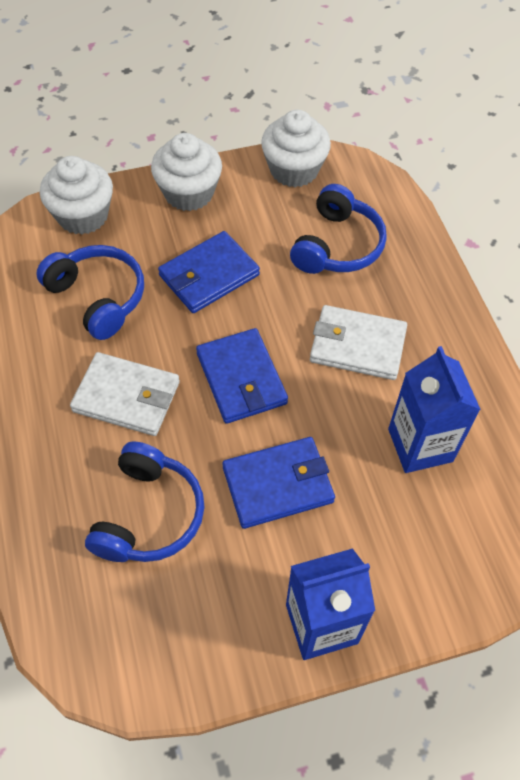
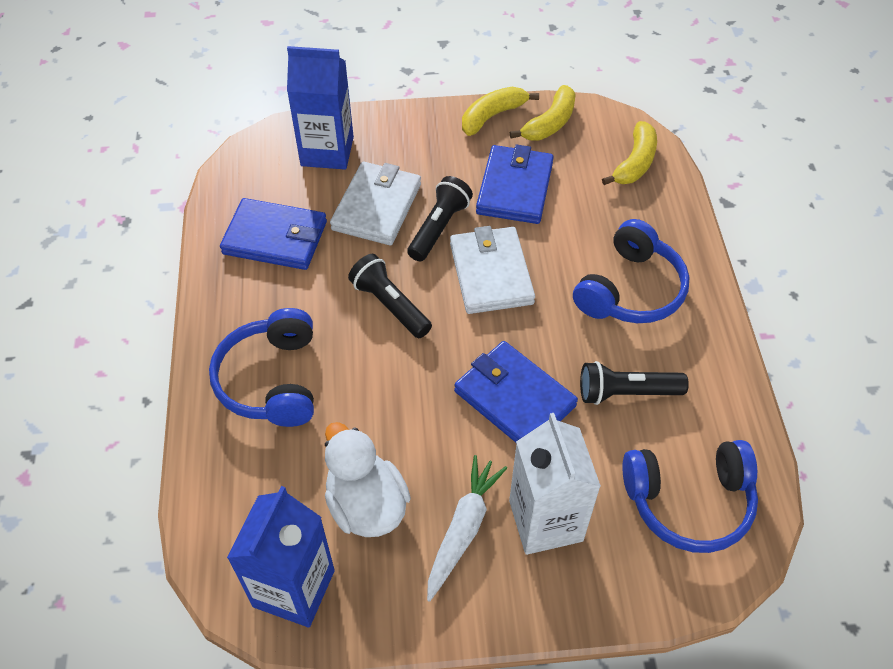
black flashlight: 0 -> 3
white carrot: 0 -> 1
white carton: 0 -> 1
white cupcake: 3 -> 0
white duck: 0 -> 1
yellow banana: 0 -> 3

